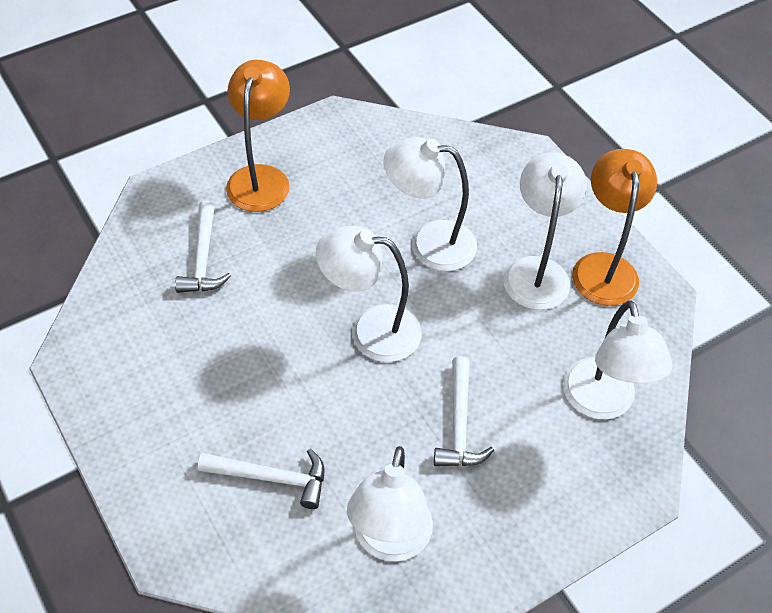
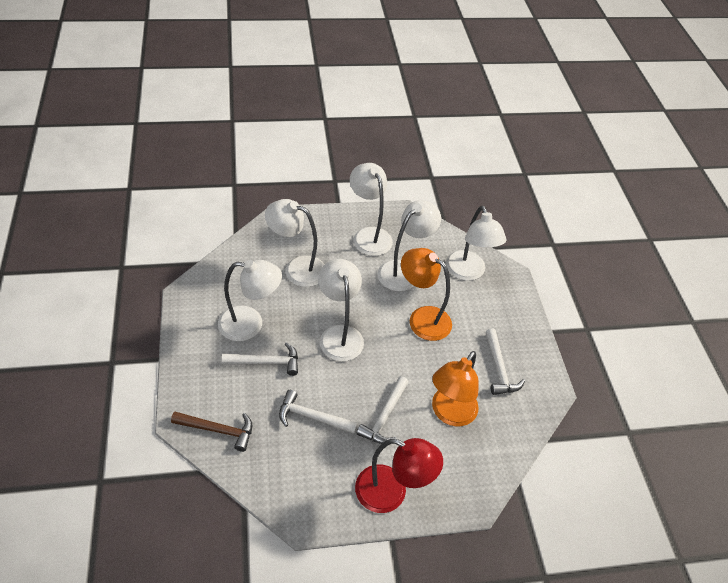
brown hammer: 0 -> 1
red lamp: 0 -> 1
white hammer: 3 -> 4
white lamp: 5 -> 6

